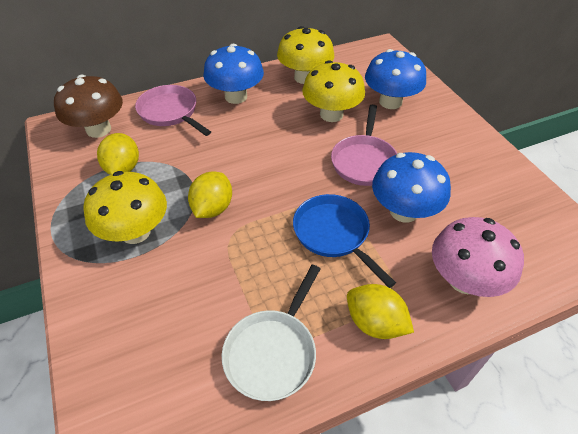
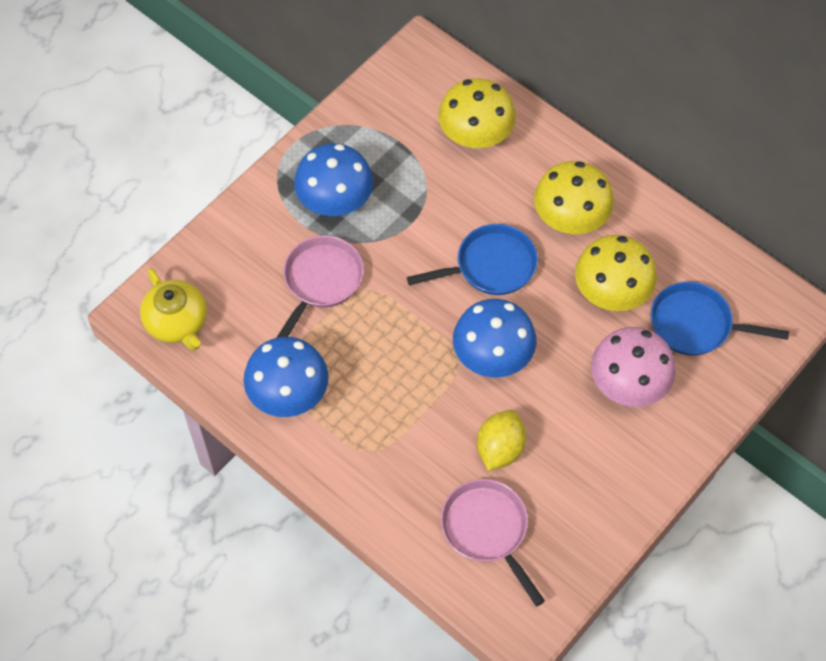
blue pan: 1 -> 2
brown mushroom: 1 -> 0
white pan: 1 -> 0
yellow lemon: 3 -> 1
yellow teapot: 0 -> 1

